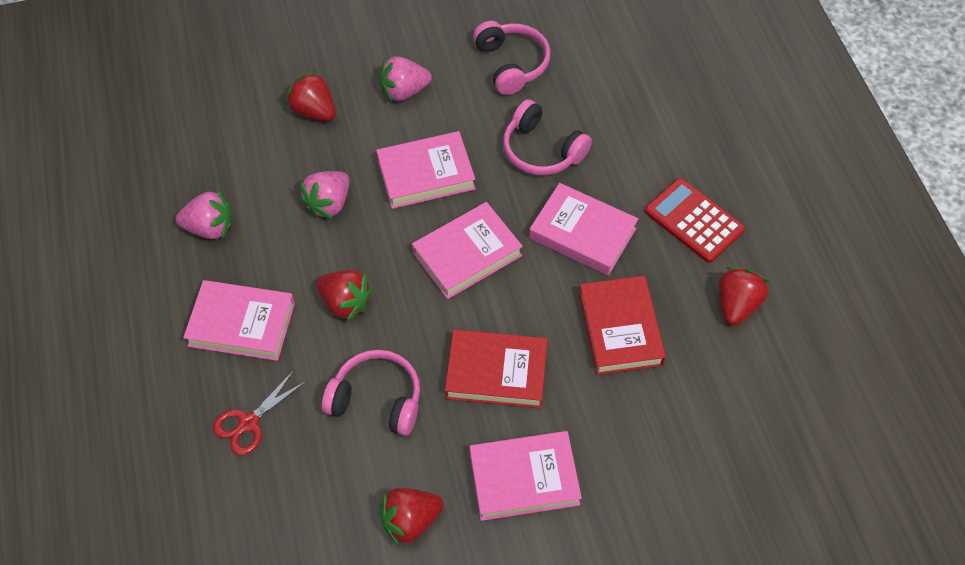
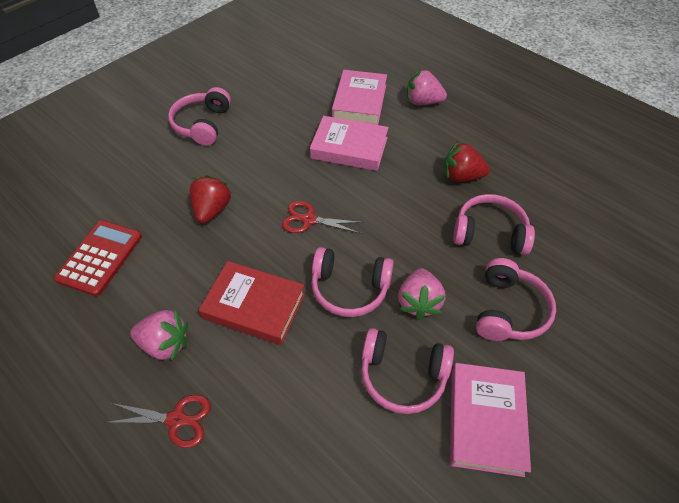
pink book: 5 -> 3
pink headphones: 3 -> 5
red book: 2 -> 1
red scissors: 1 -> 2
red strawberry: 4 -> 2

